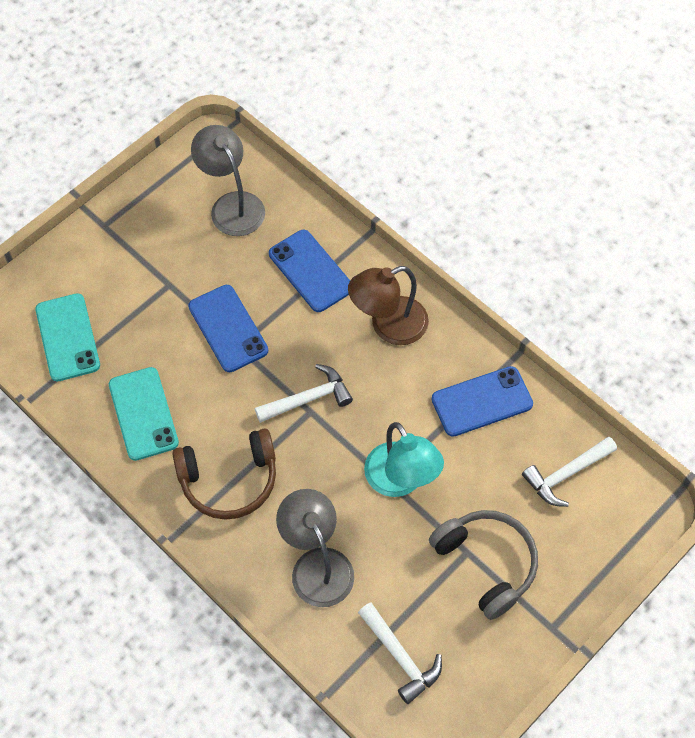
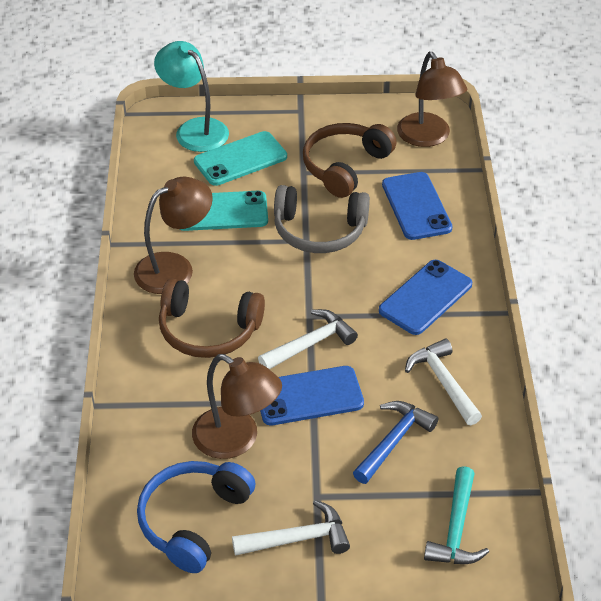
blue hammer: 0 -> 1
blue headphones: 0 -> 1
brown headphones: 1 -> 2
brown lamp: 1 -> 3
grey lamp: 2 -> 0
turquoise hammer: 0 -> 1

